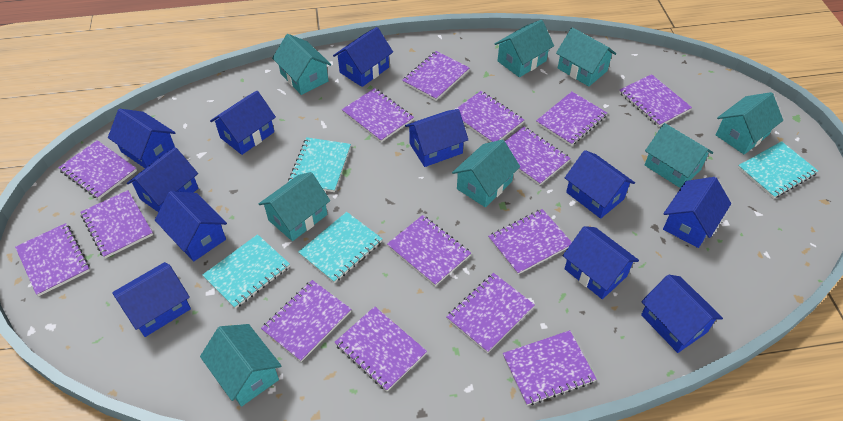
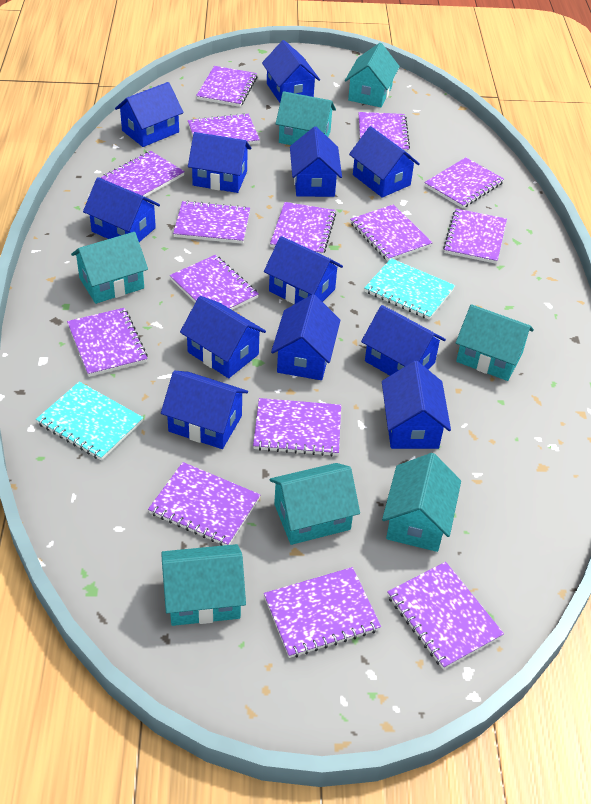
blue house: 11 -> 12
turquoise house: 8 -> 7
turquoise notebook: 4 -> 2

